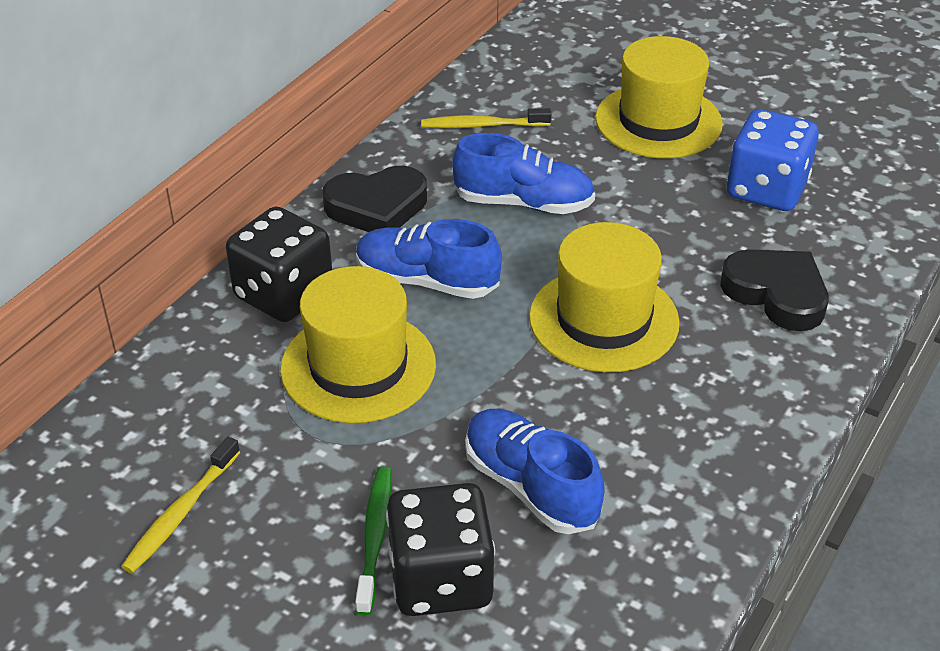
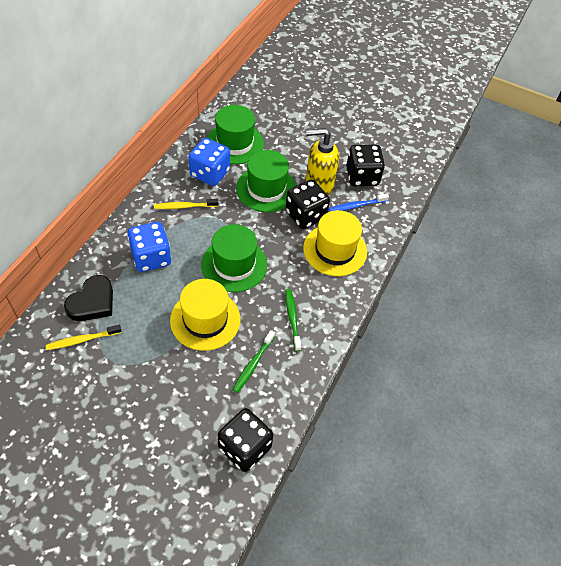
black dice: 2 -> 3
black heart: 2 -> 1
blue dice: 1 -> 2
blue shoe: 3 -> 0
blue toothbrush: 0 -> 1
green hat: 0 -> 3
green toothbrush: 1 -> 2
yellow hat: 3 -> 2
yellow soap dispenser: 0 -> 1

